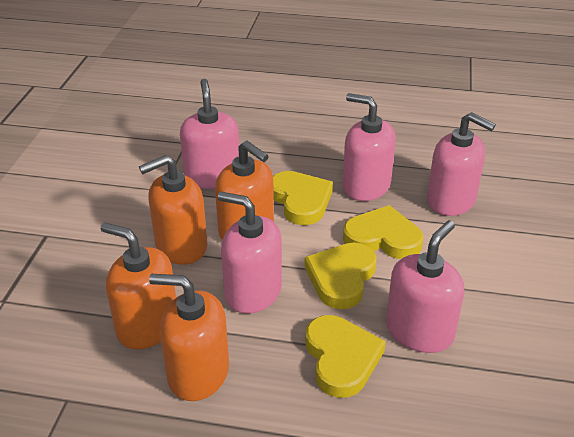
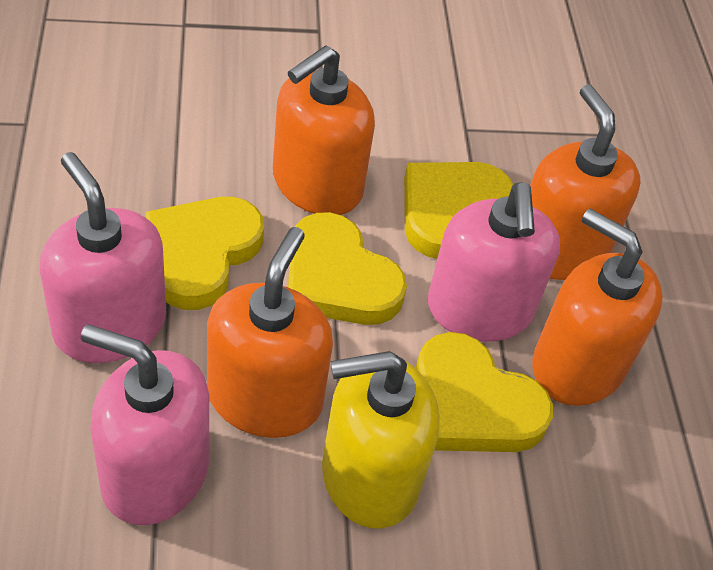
pink soap dispenser: 5 -> 3
yellow soap dispenser: 0 -> 1

